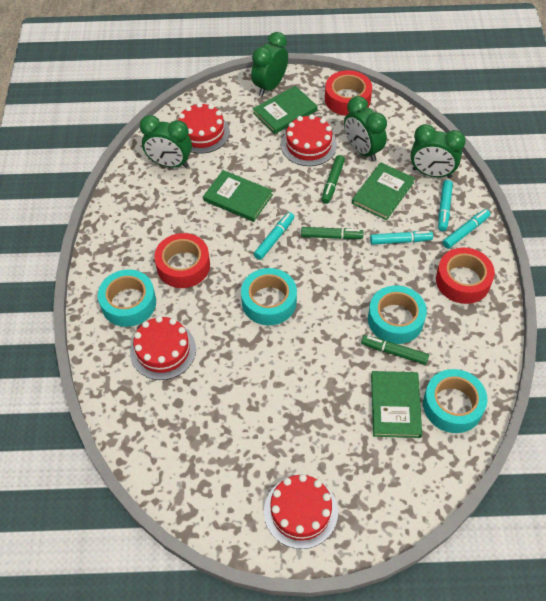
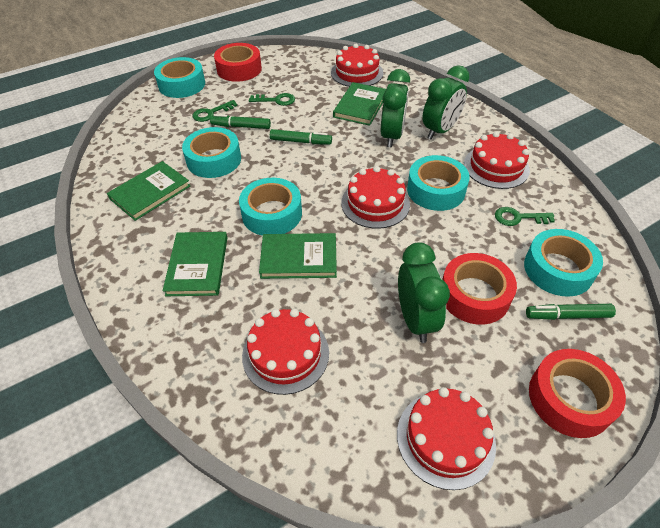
green clock: 4 -> 3
green key: 0 -> 3
red cake: 4 -> 5
turquoise marker: 4 -> 0
turquoise tape: 4 -> 5

